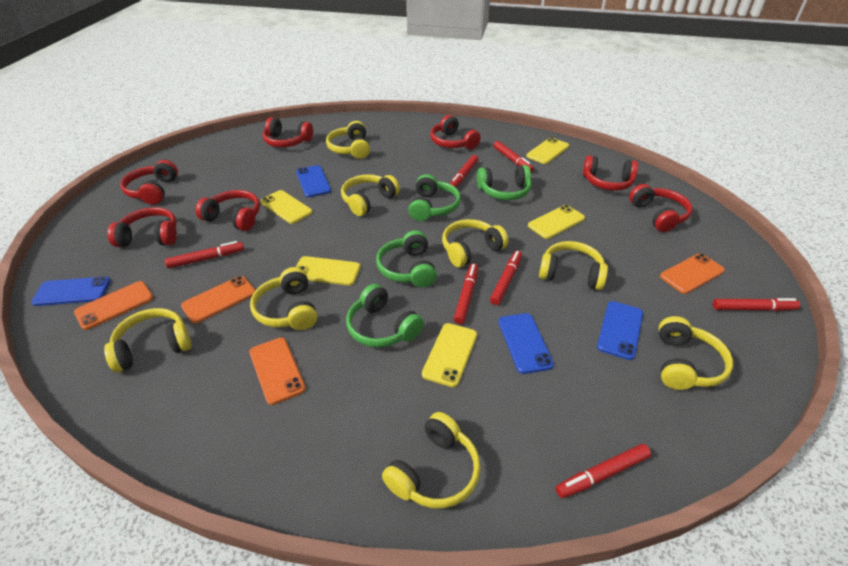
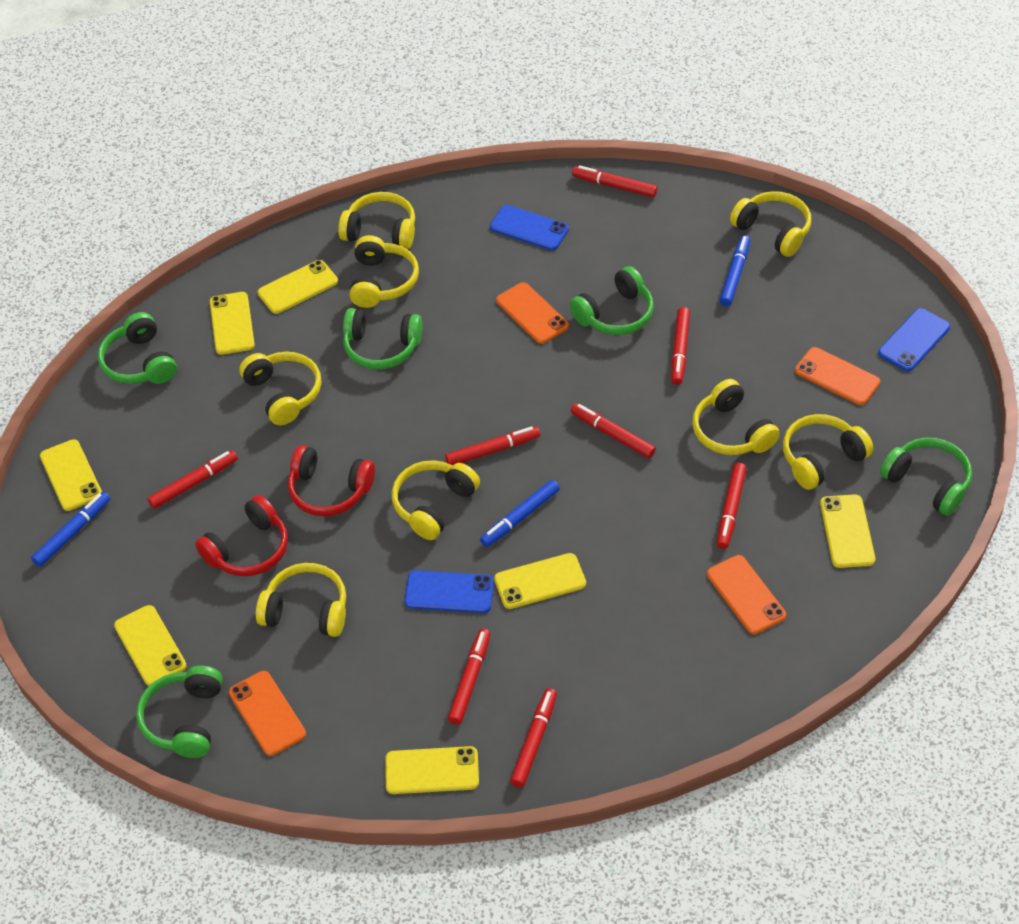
blue marker: 0 -> 3
blue phone: 4 -> 3
green headphones: 4 -> 5
red headphones: 7 -> 2
red marker: 7 -> 8
yellow phone: 5 -> 7

